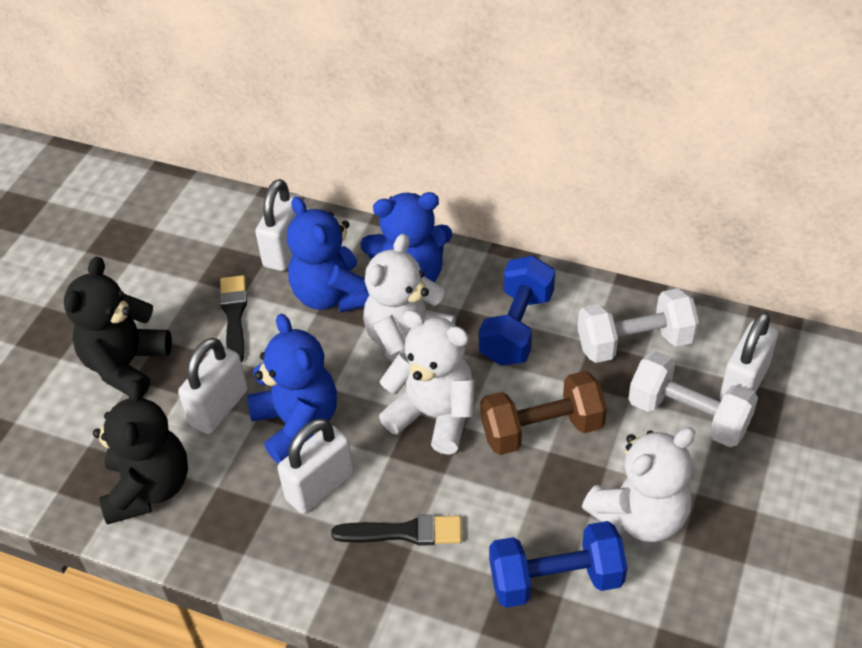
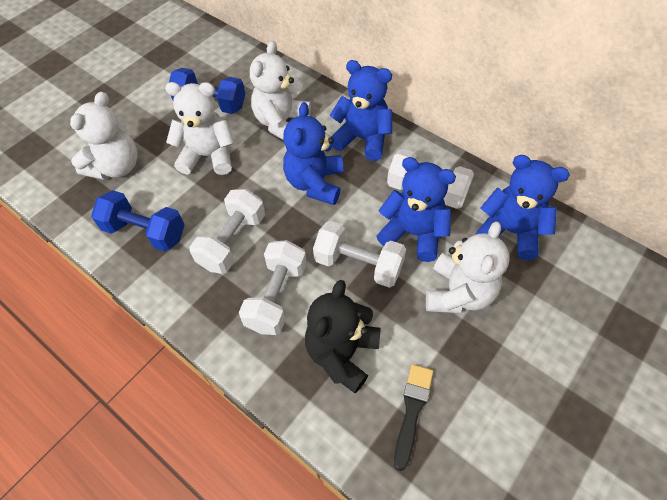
black brush: 2 -> 1
black teddy bear: 2 -> 1
blue teddy bear: 3 -> 4
brown dumbbell: 1 -> 0
white dumbbell: 2 -> 4
white padlock: 4 -> 0
white teddy bear: 3 -> 4

